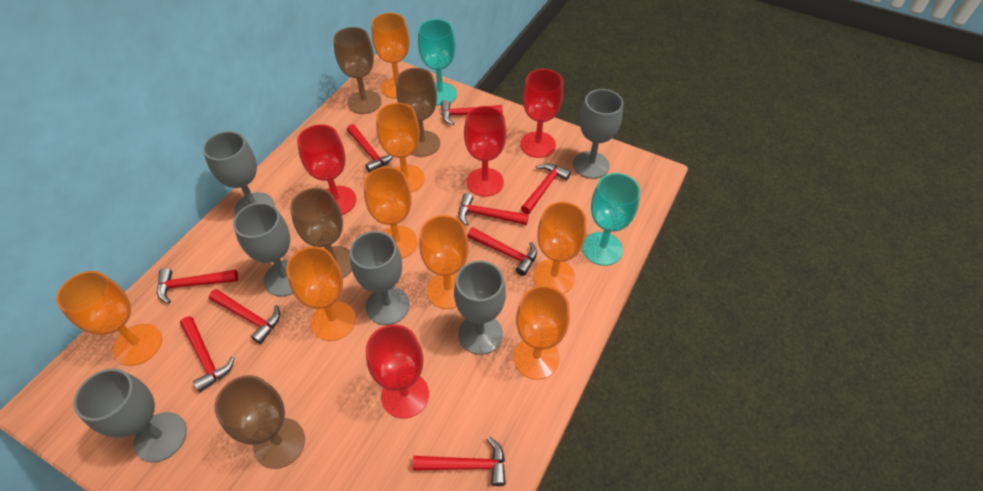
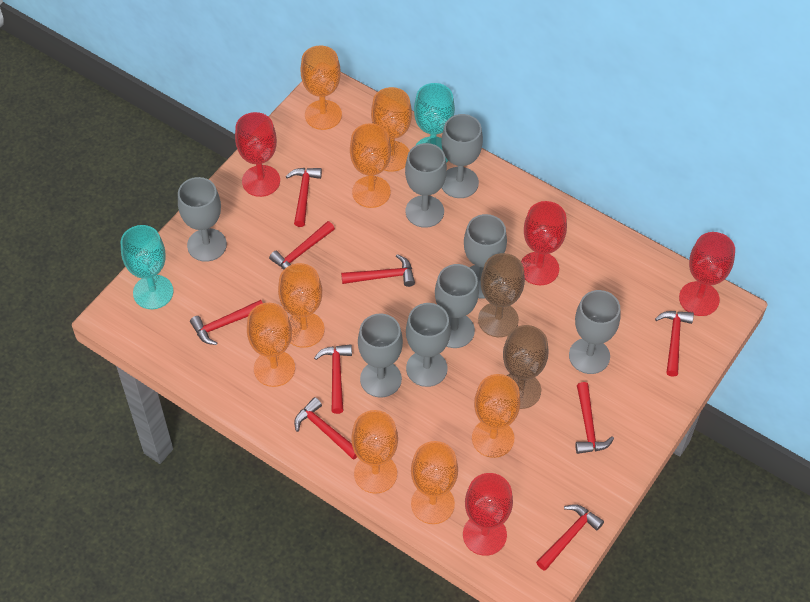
brown goblet: 4 -> 2
grey goblet: 6 -> 8

